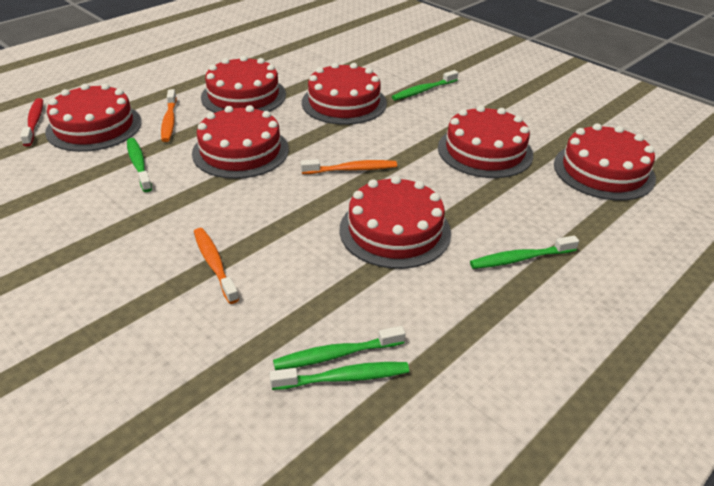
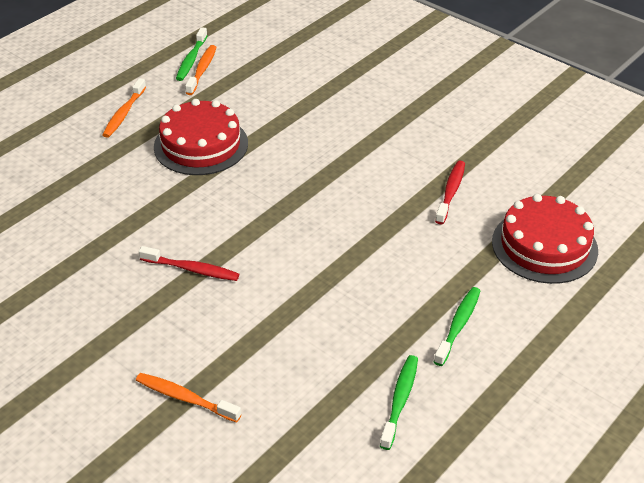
green toothbrush: 5 -> 3
red cake: 7 -> 2
red toothbrush: 1 -> 2

